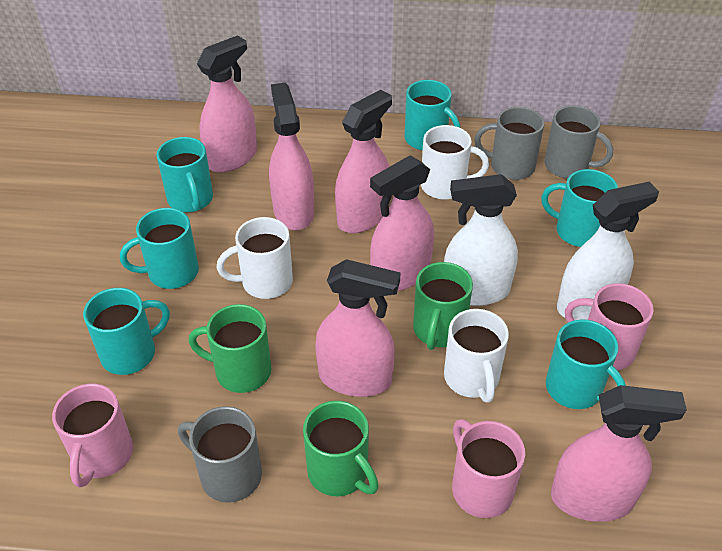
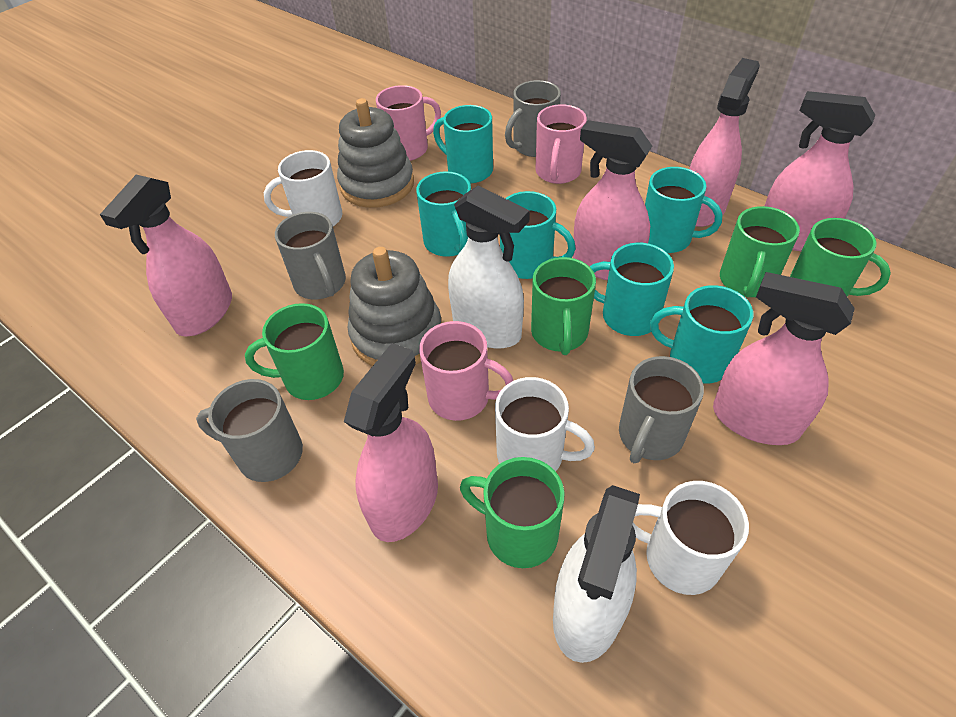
green mug: 3 -> 5
grey mug: 3 -> 4
grey stacking toy: 0 -> 2

